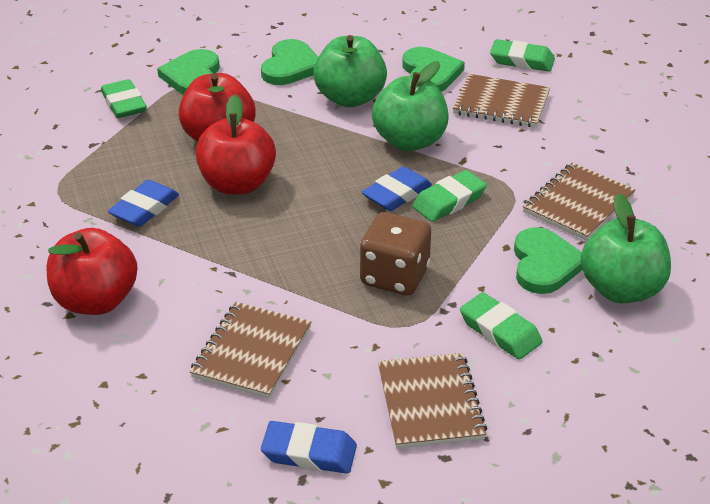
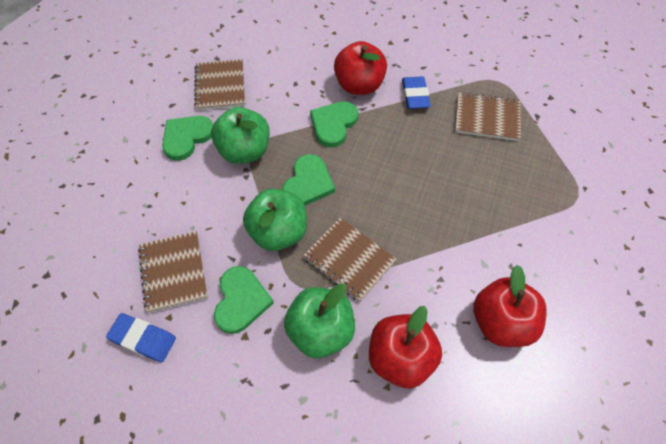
blue eraser: 3 -> 2
brown dice: 1 -> 0
green eraser: 4 -> 0

